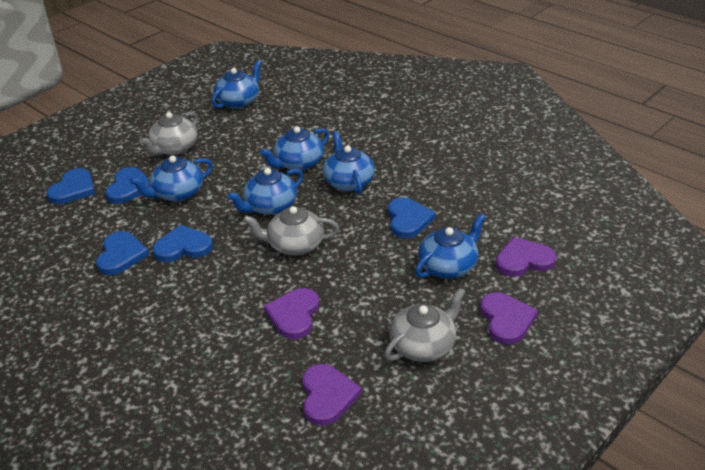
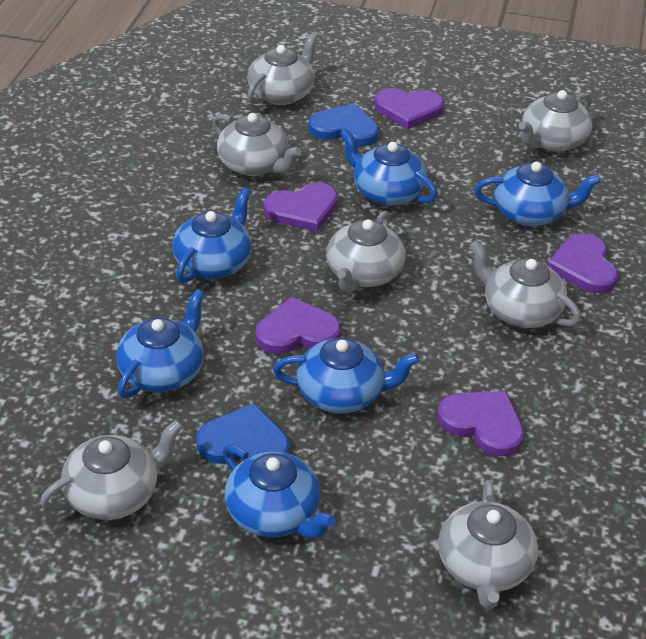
blue heart: 5 -> 2
grey teapot: 3 -> 7
purple heart: 4 -> 5

